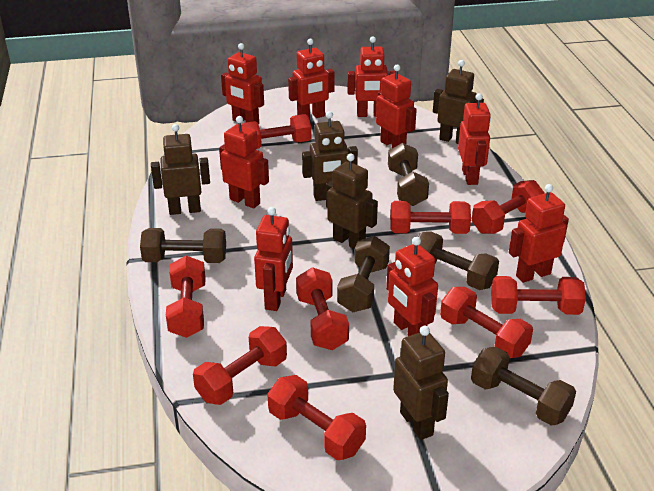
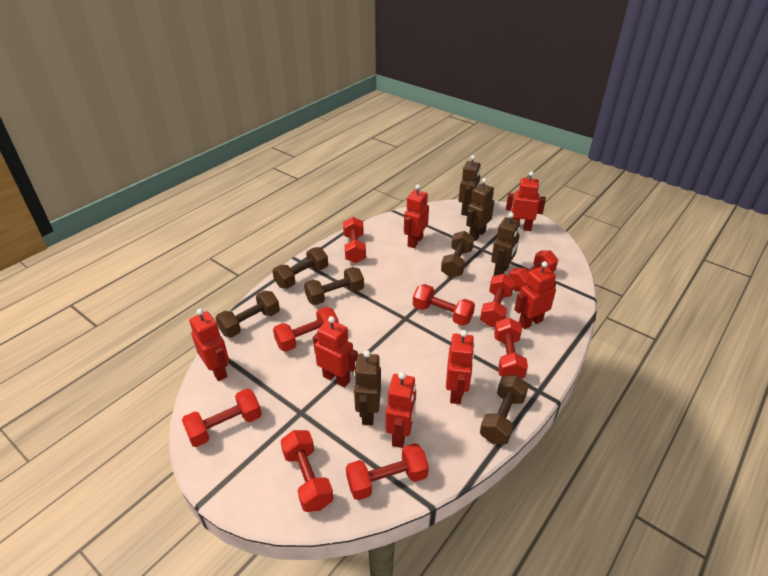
brown robot: 5 -> 4
red robot: 9 -> 7

